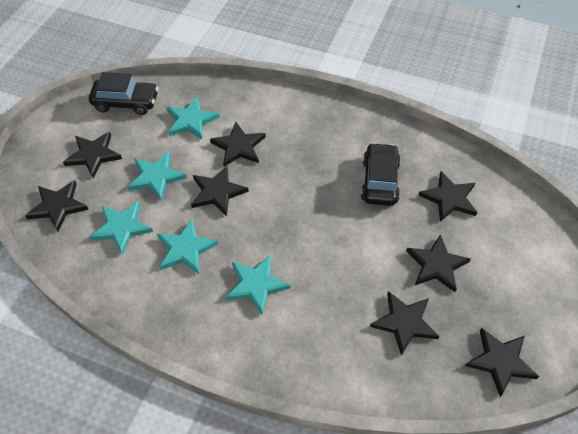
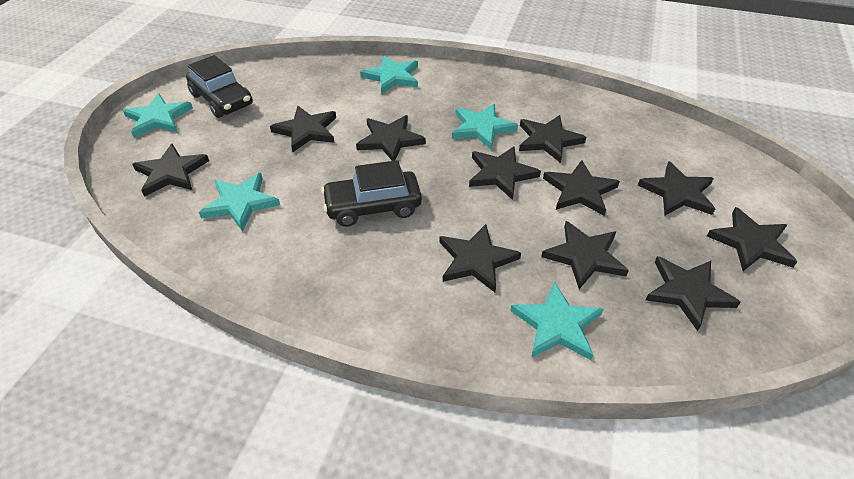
black star: 8 -> 11

